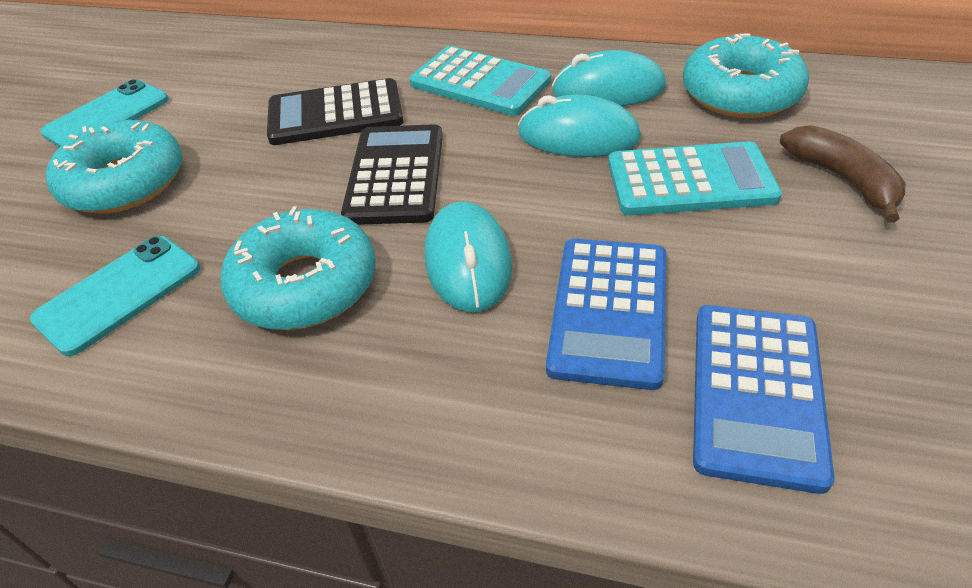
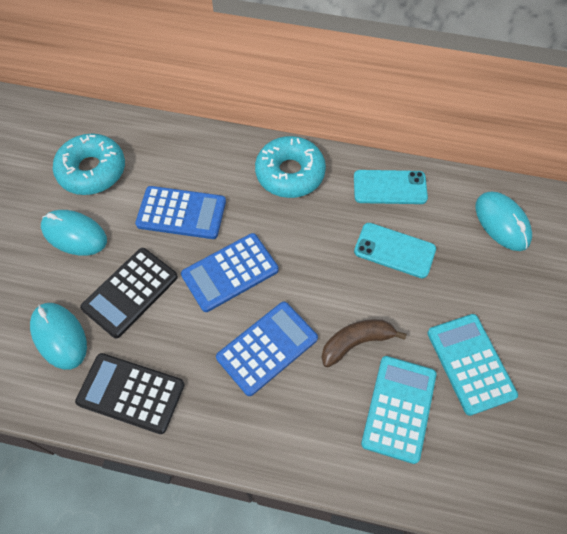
blue calculator: 2 -> 3
turquoise donut: 3 -> 2

